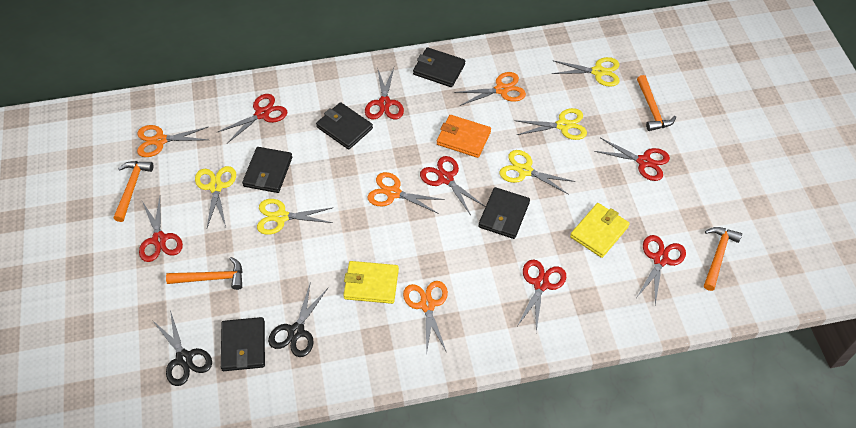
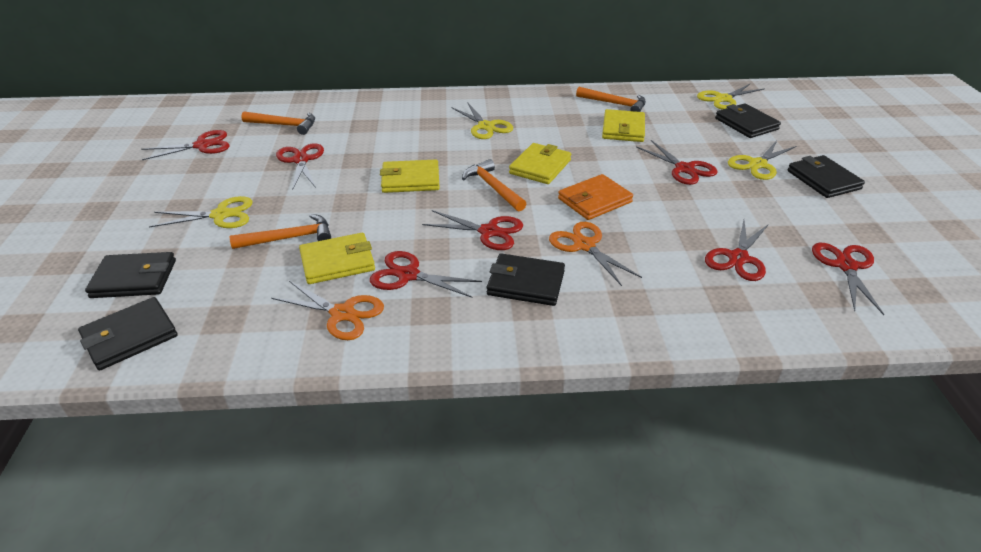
black scissors: 2 -> 0
orange scissors: 4 -> 2
yellow scissors: 5 -> 4
yellow wallet: 2 -> 4

